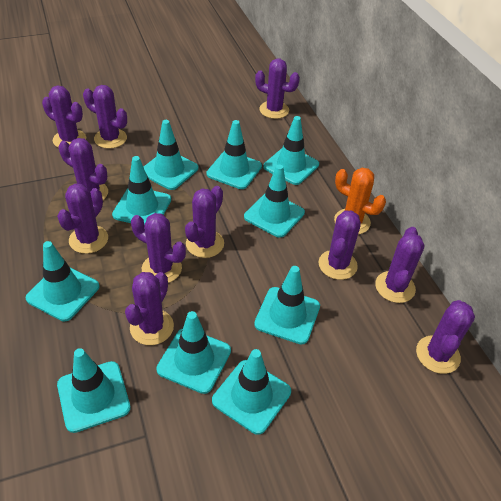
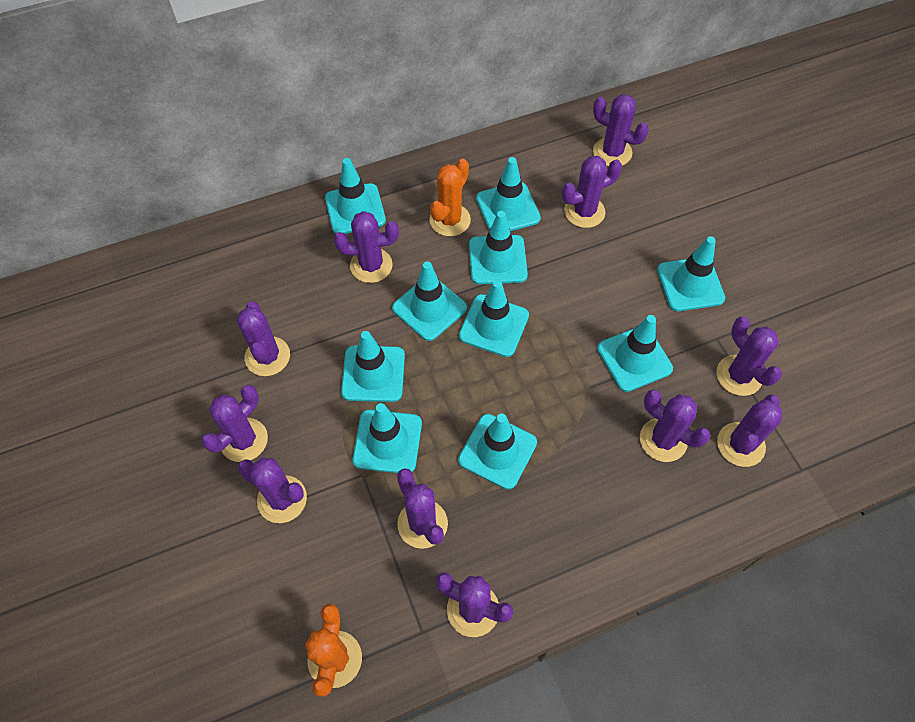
orange cactus: 1 -> 2

